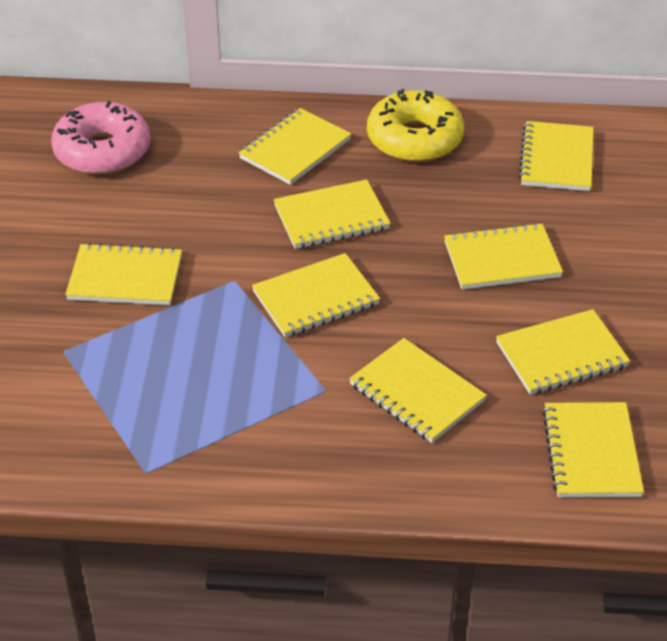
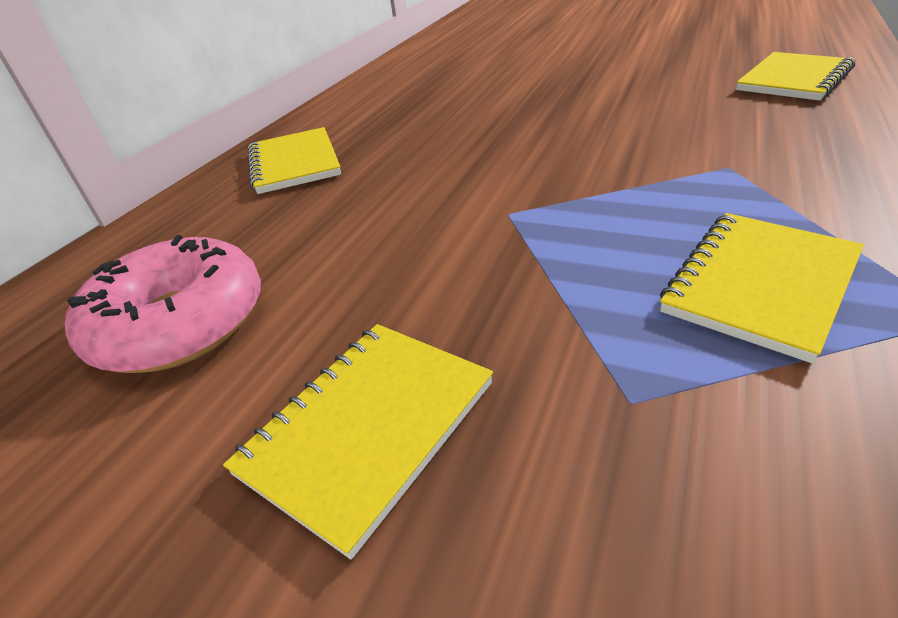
yellow donut: 1 -> 0
yellow notebook: 9 -> 4

